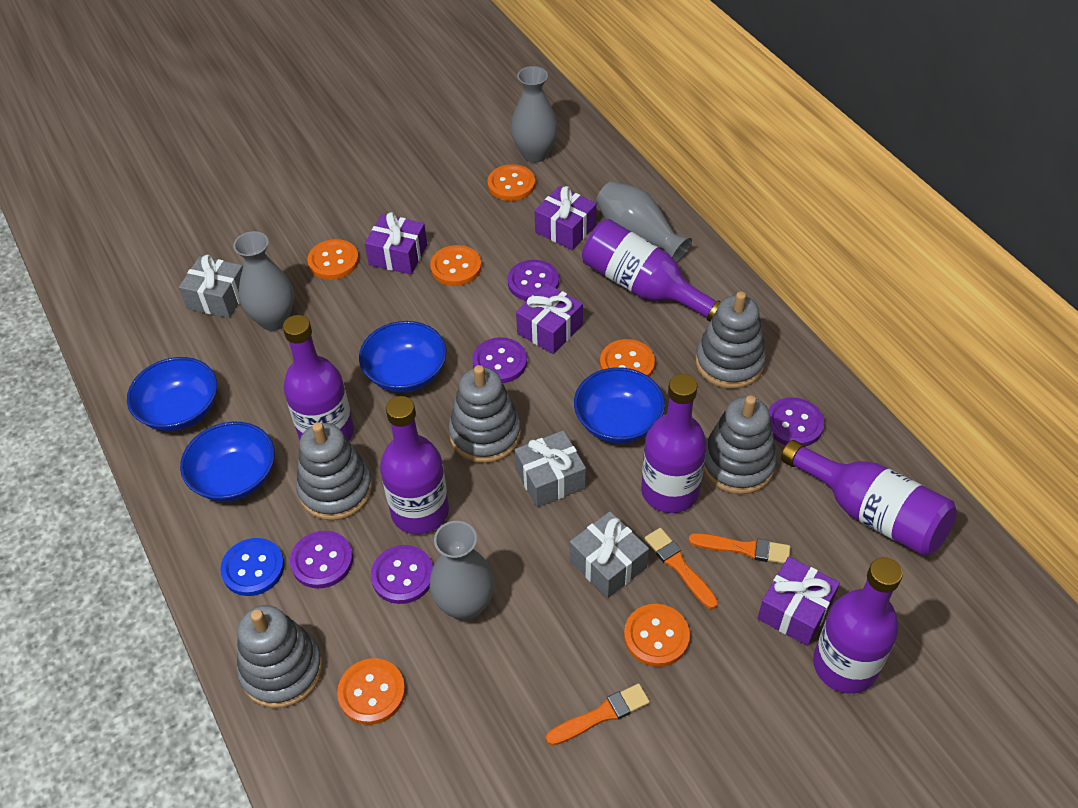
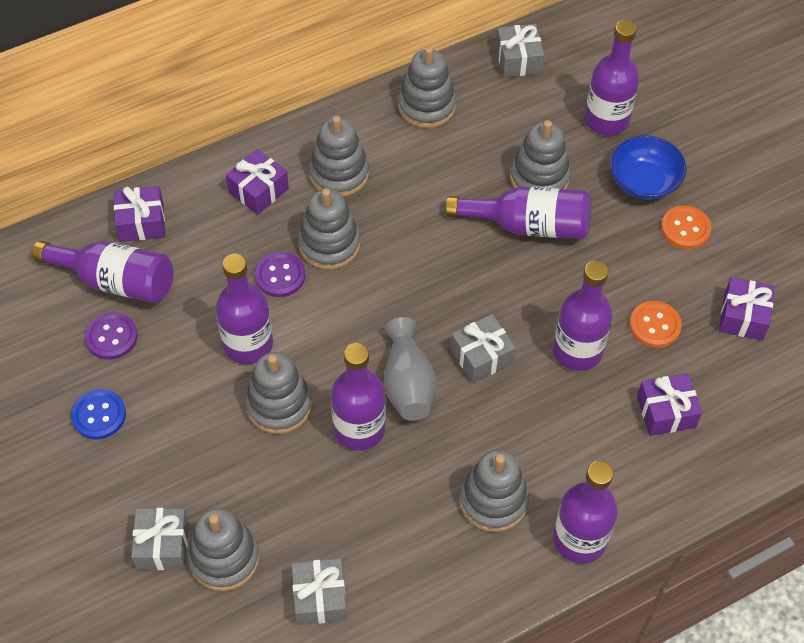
blue bowl: 4 -> 1
grey gift: 3 -> 4
grey stacking toy: 5 -> 7
grey vase: 4 -> 1
orange brush: 3 -> 0
orange button: 6 -> 2
purple bottle: 6 -> 7
purple button: 5 -> 2

